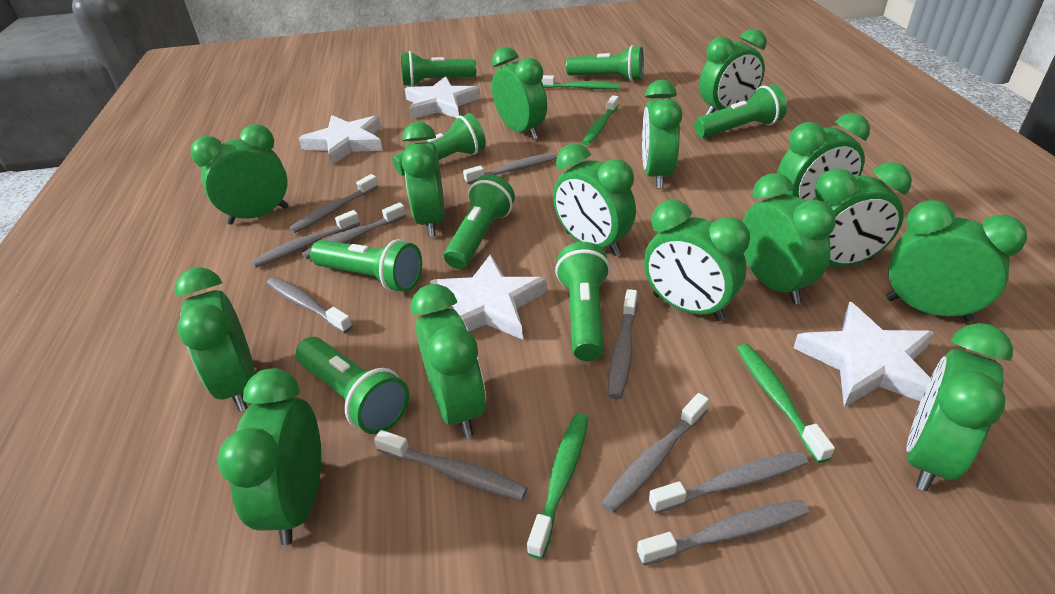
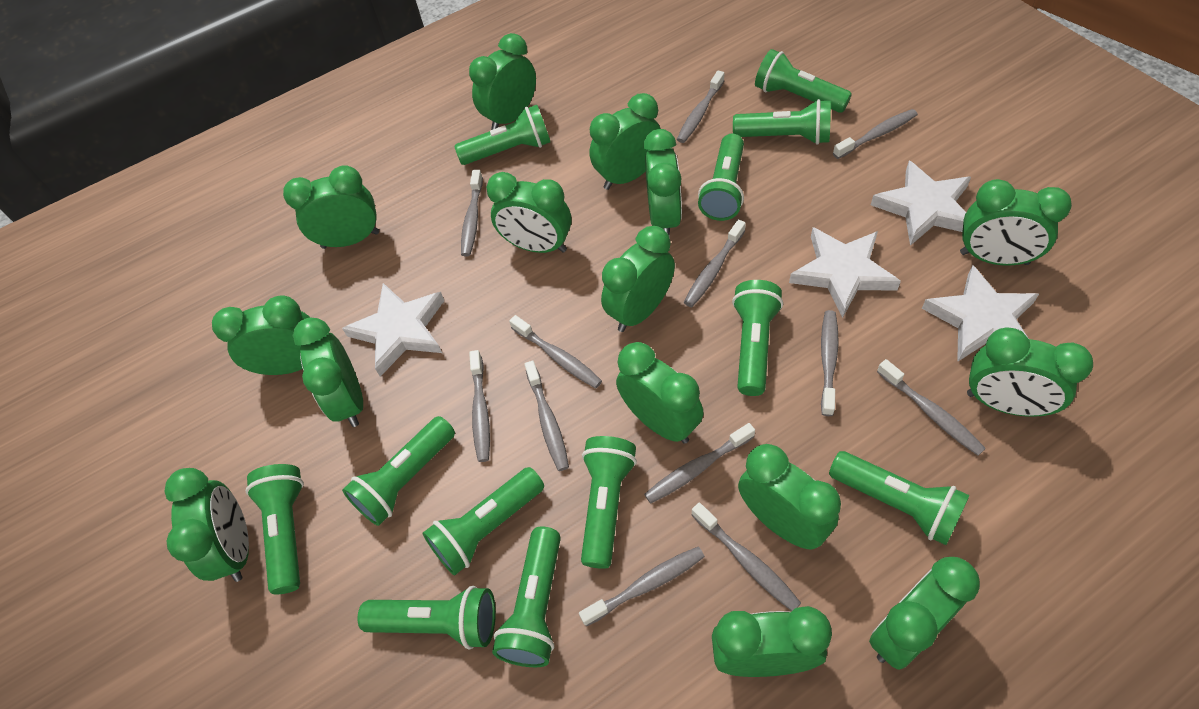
green flashlight: 8 -> 12
green toothbrush: 4 -> 0
grey toothbrush: 10 -> 12

